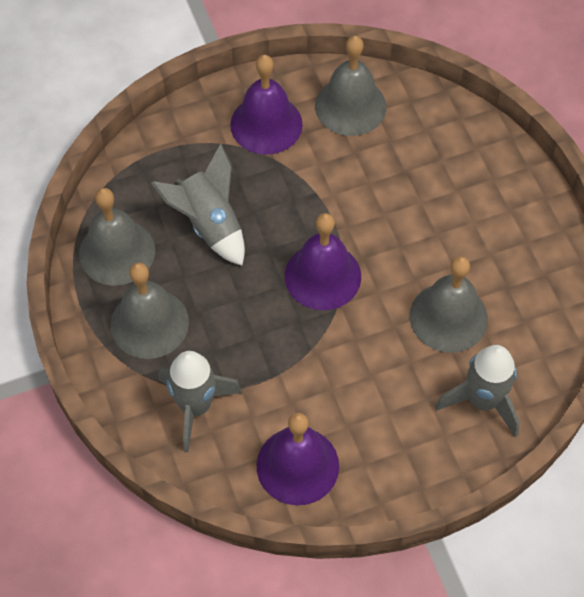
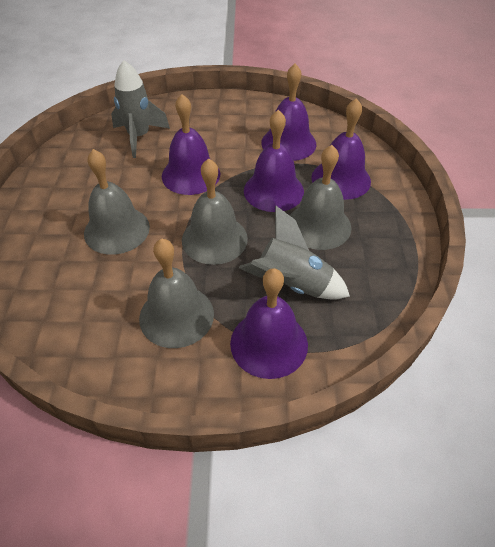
grey rocket: 3 -> 2
purple bell: 3 -> 5

